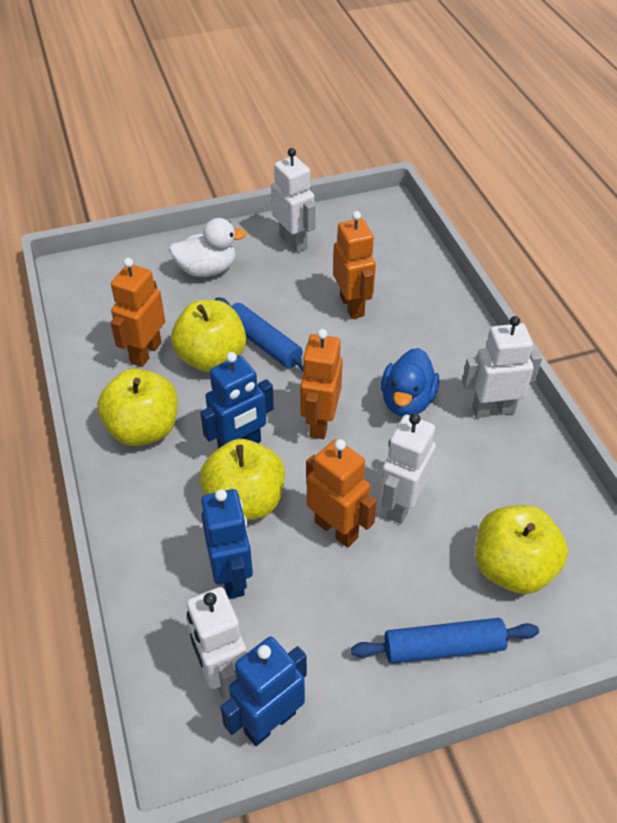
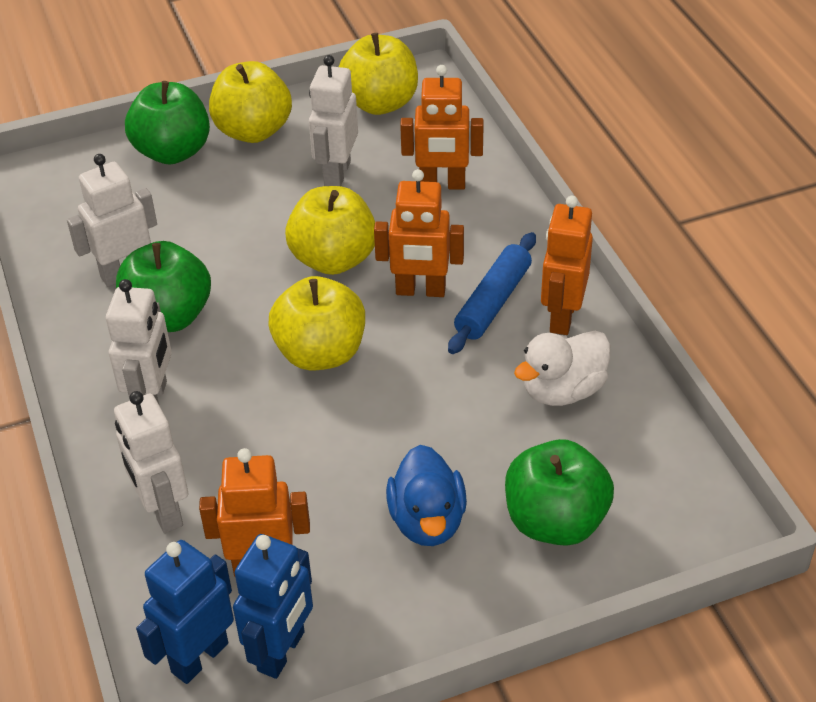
blue robot: 3 -> 2
blue rolling pin: 2 -> 1
green apple: 0 -> 3

